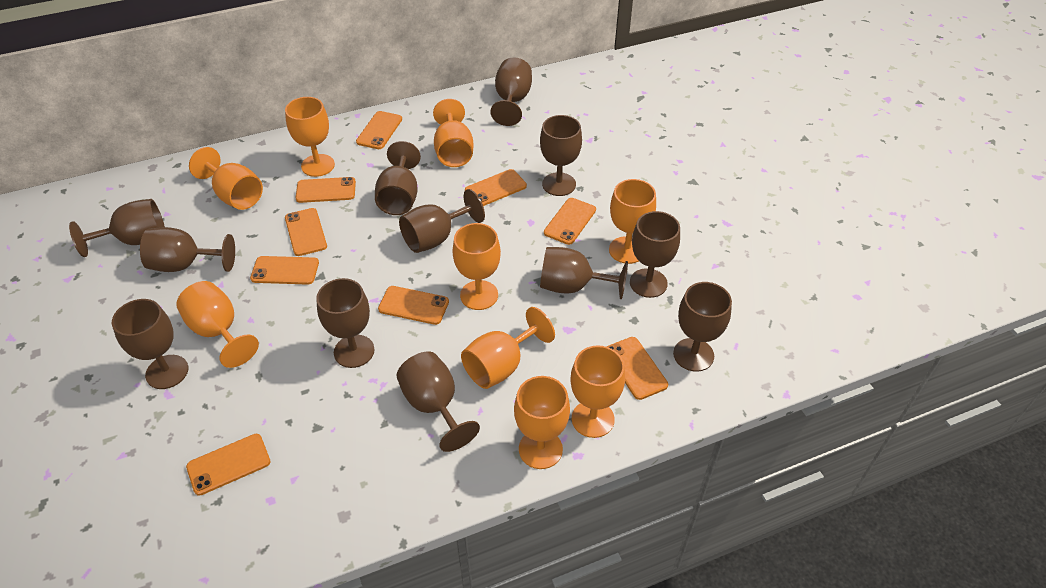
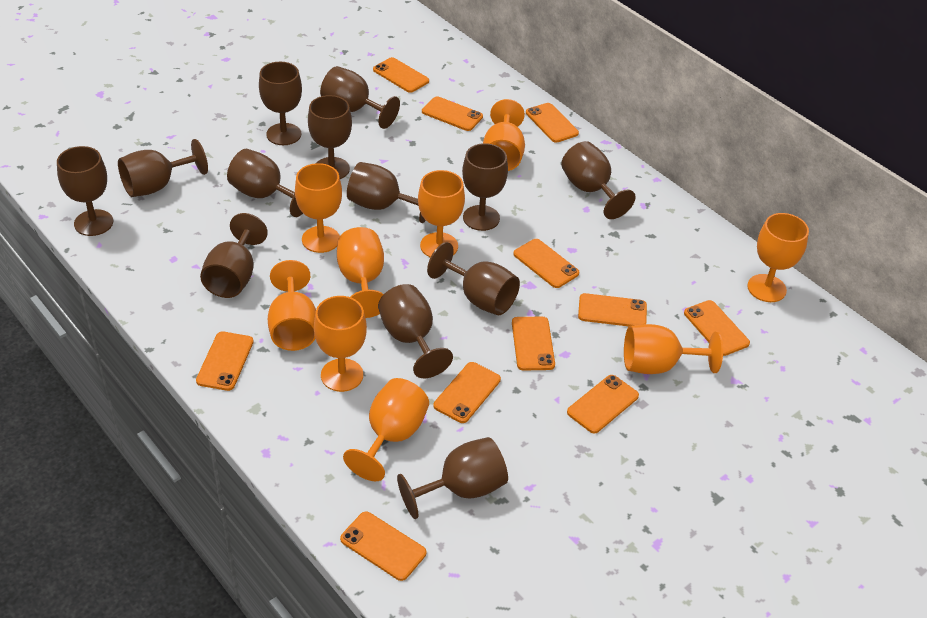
brown goblet: 12 -> 13
orange phone: 9 -> 11

